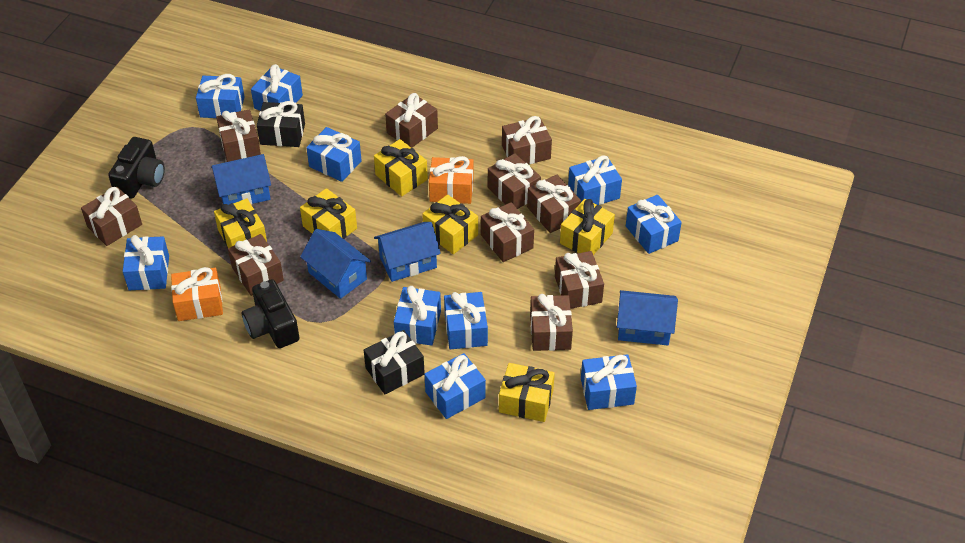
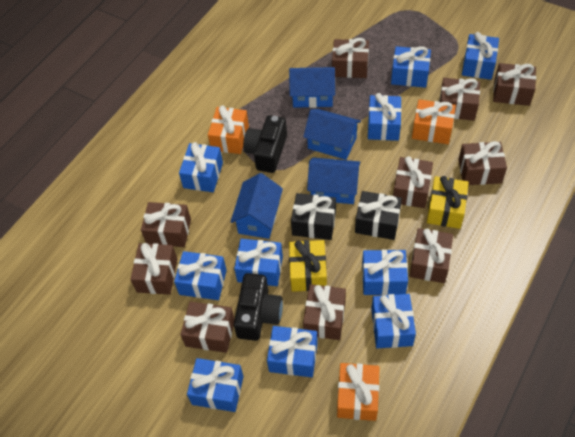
orange gift: 2 -> 3
yellow gift: 6 -> 2

